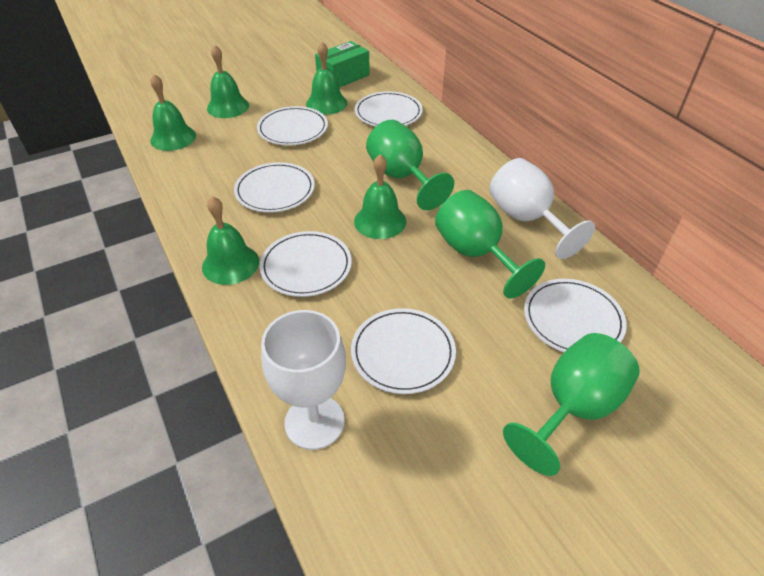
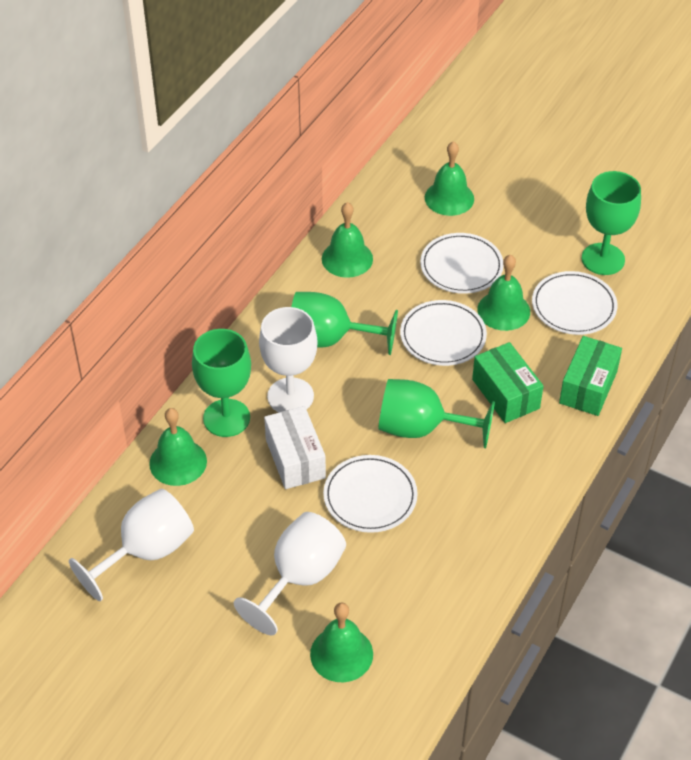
green box: 1 -> 2
green goblet: 3 -> 4
white box: 0 -> 1
white goblet: 2 -> 3
white plate: 6 -> 4

